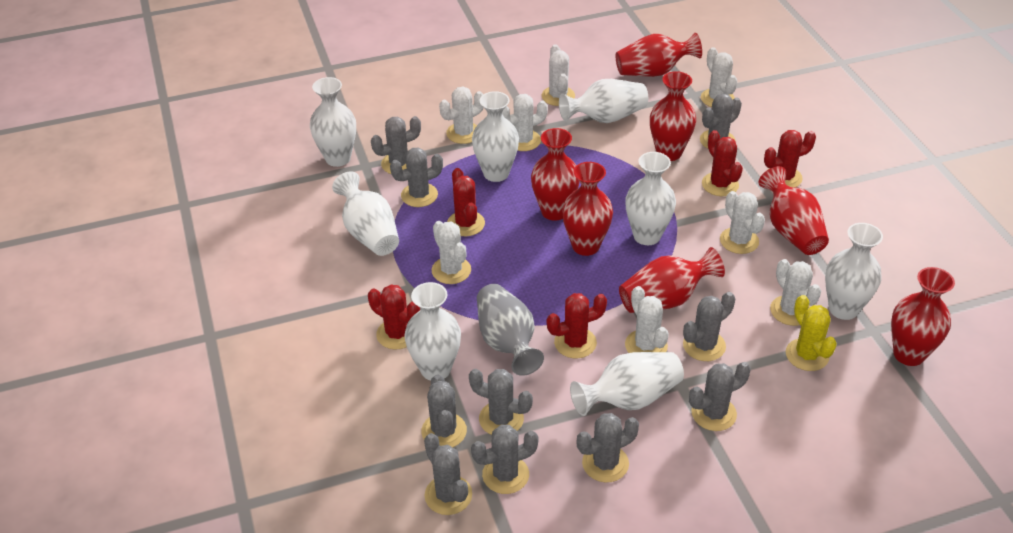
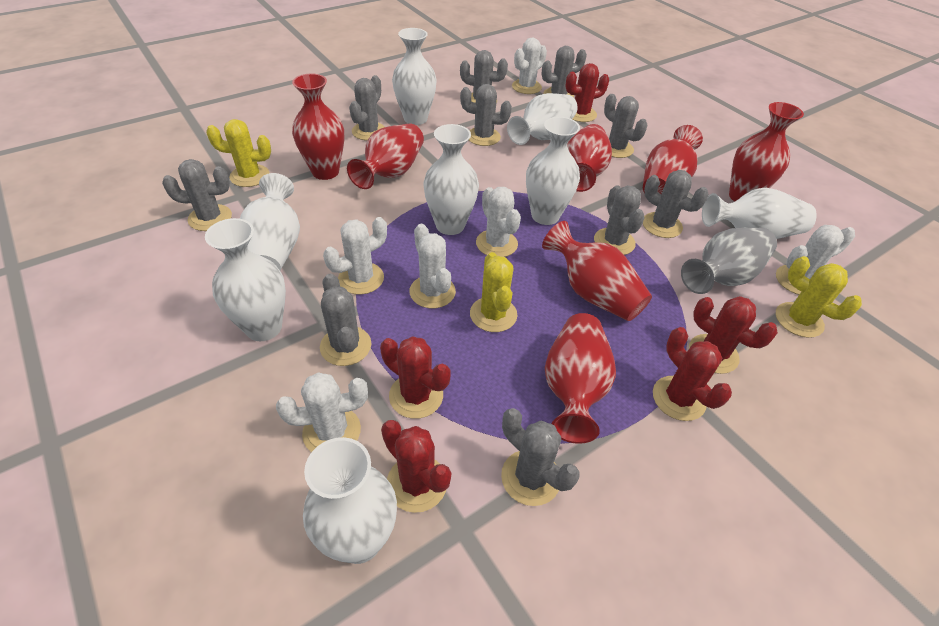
white cactus: 8 -> 6
yellow cactus: 1 -> 3

